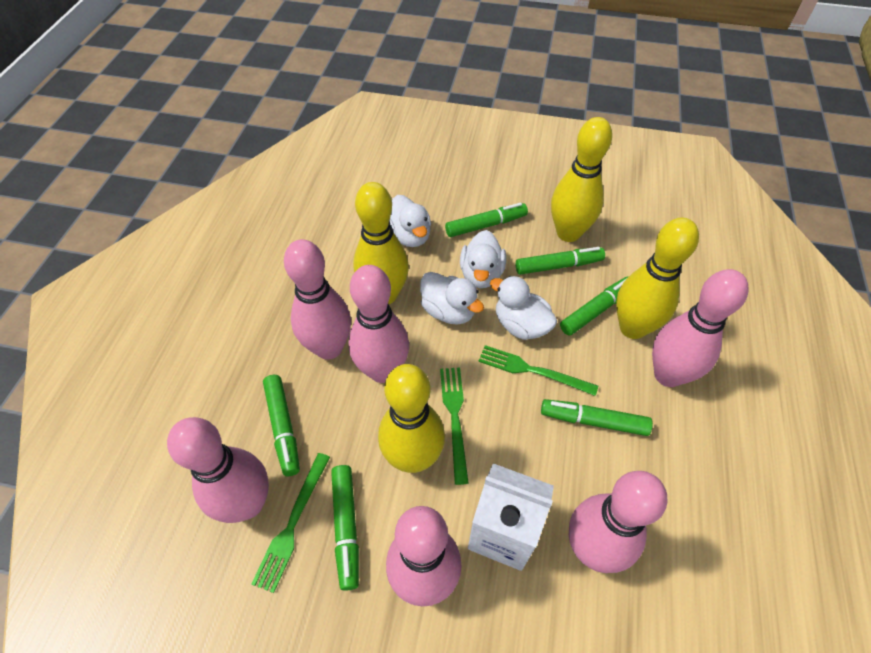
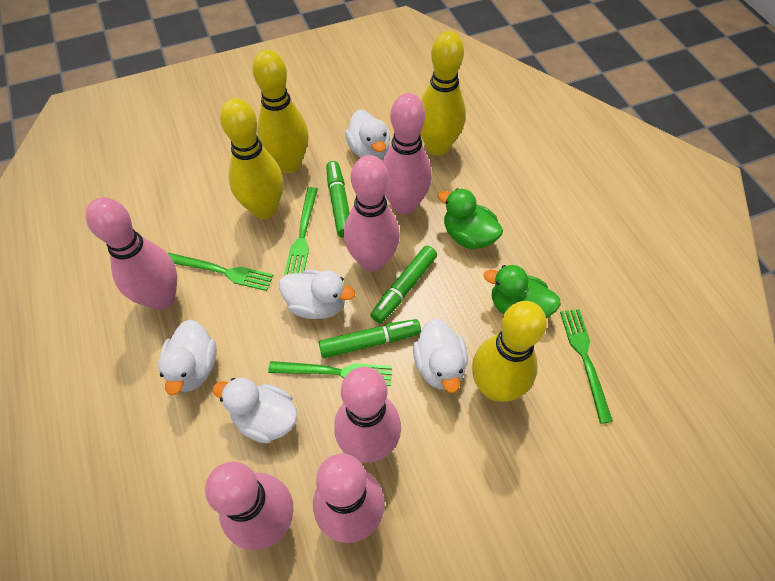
green duck: 0 -> 2
green fork: 3 -> 4
green marker: 6 -> 3
white carton: 1 -> 0
white duck: 4 -> 5

